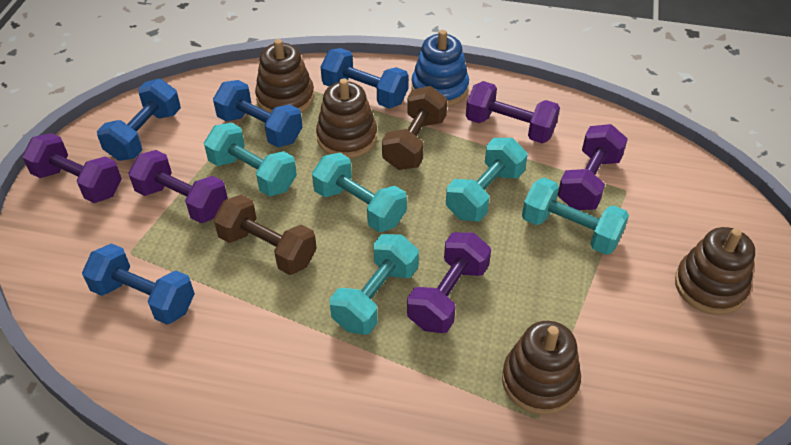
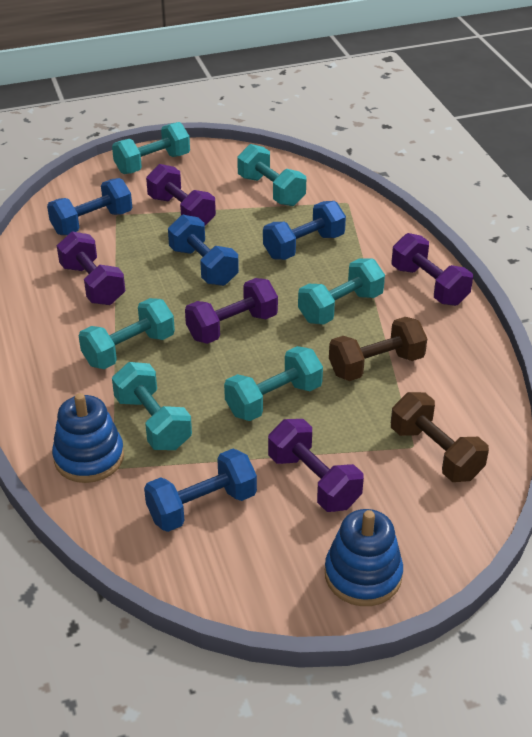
blue stacking toy: 1 -> 2
brown stacking toy: 4 -> 0
turquoise dumbbell: 5 -> 6

